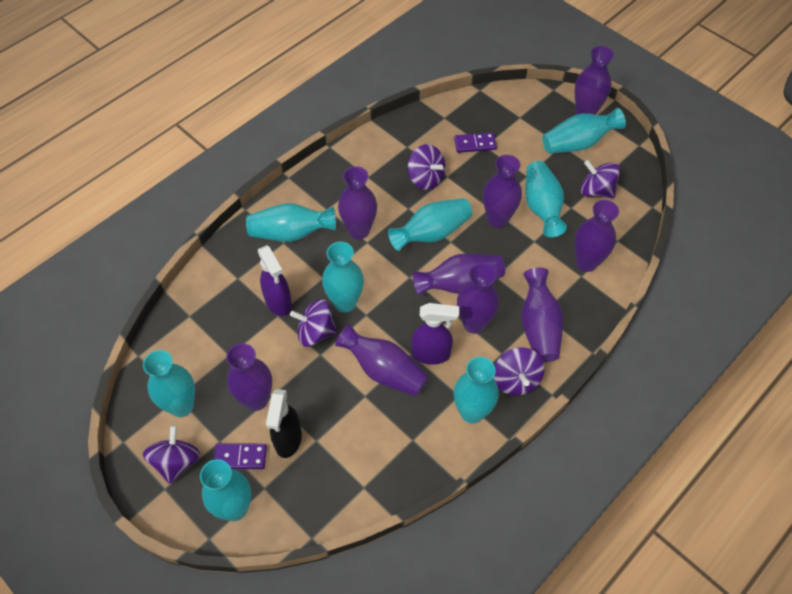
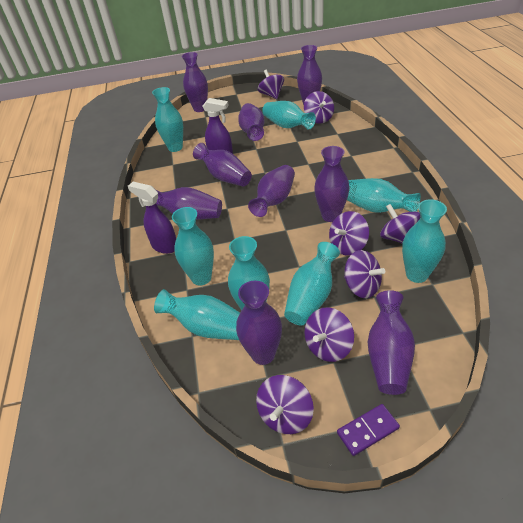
black spray bottle: 1 -> 0
purple domino: 2 -> 1
purple spinning top: 5 -> 7

